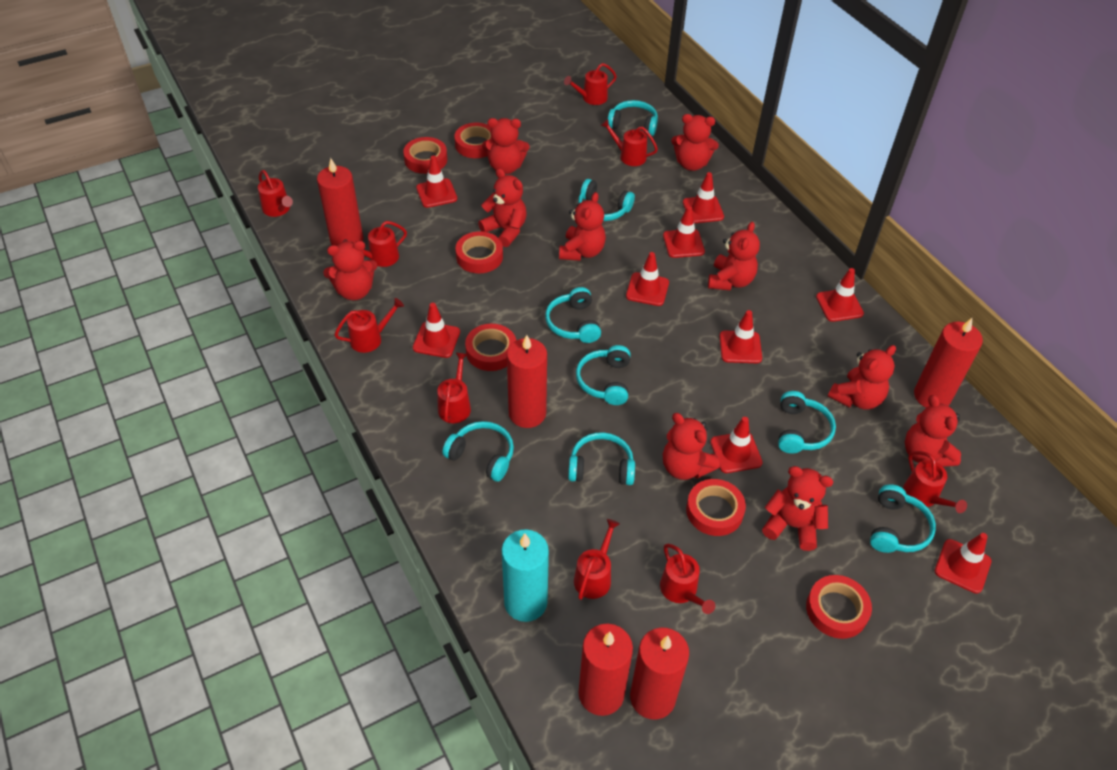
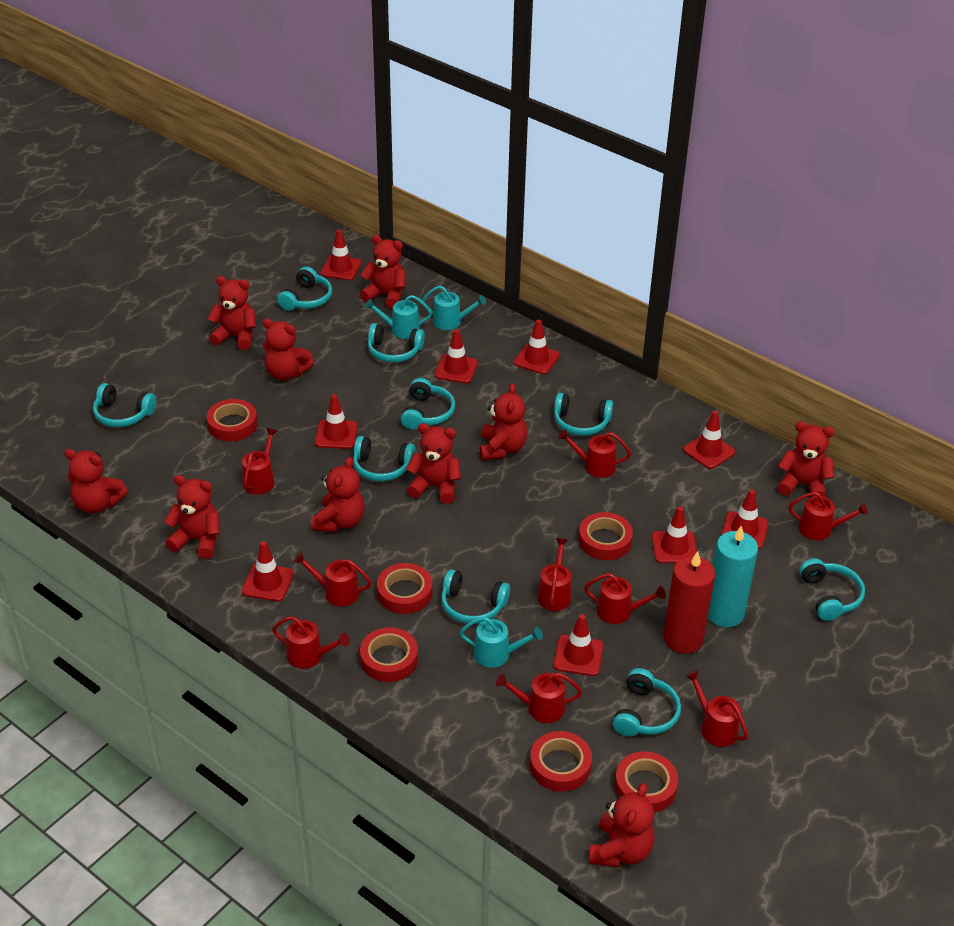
red candle: 5 -> 1
turquoise headphones: 8 -> 9
turquoise watering can: 0 -> 3

